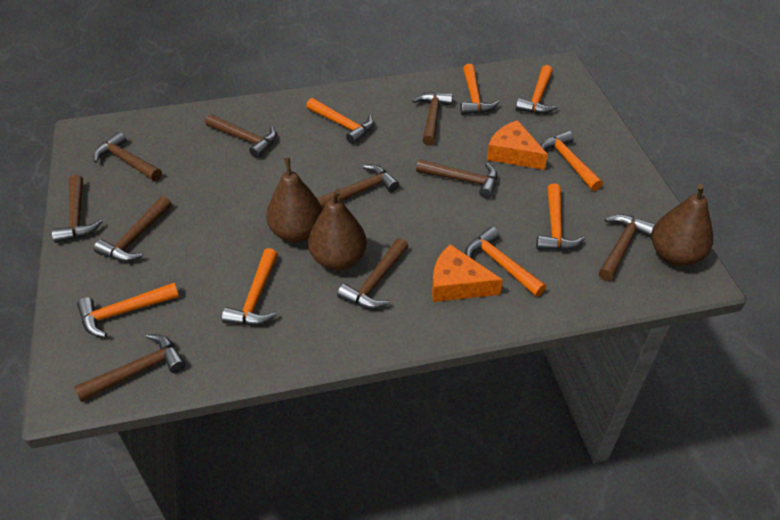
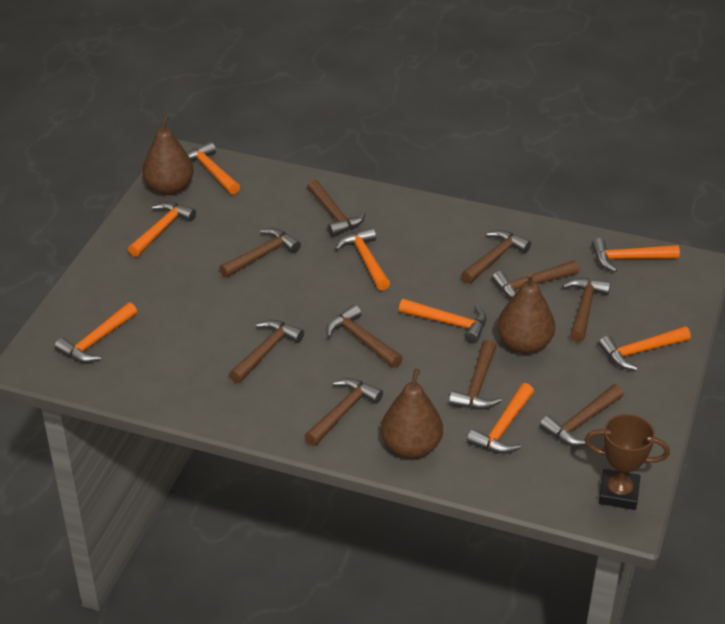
brown trophy: 0 -> 1
orange cheese: 2 -> 0

